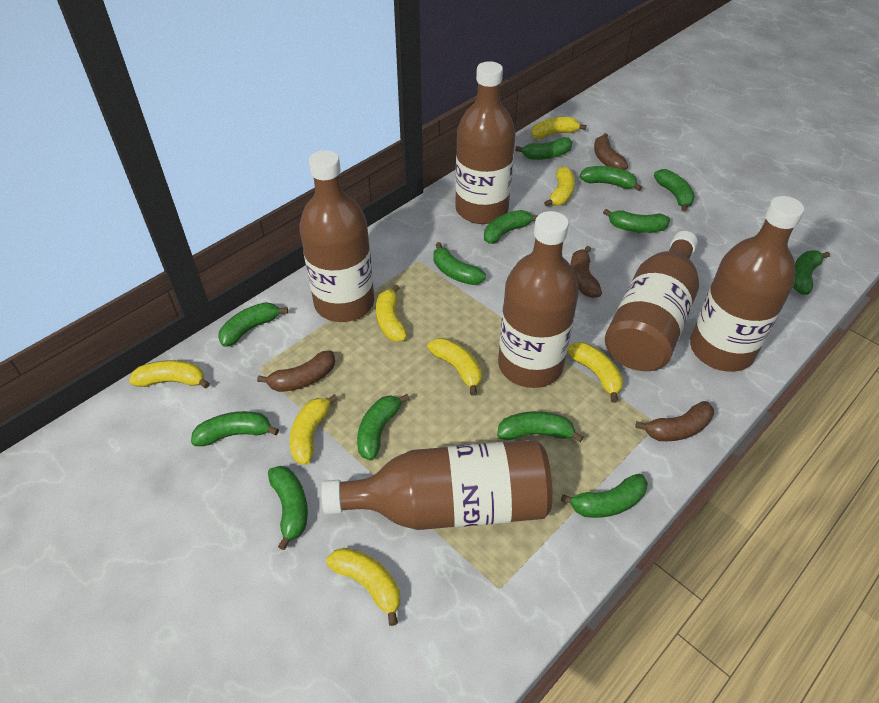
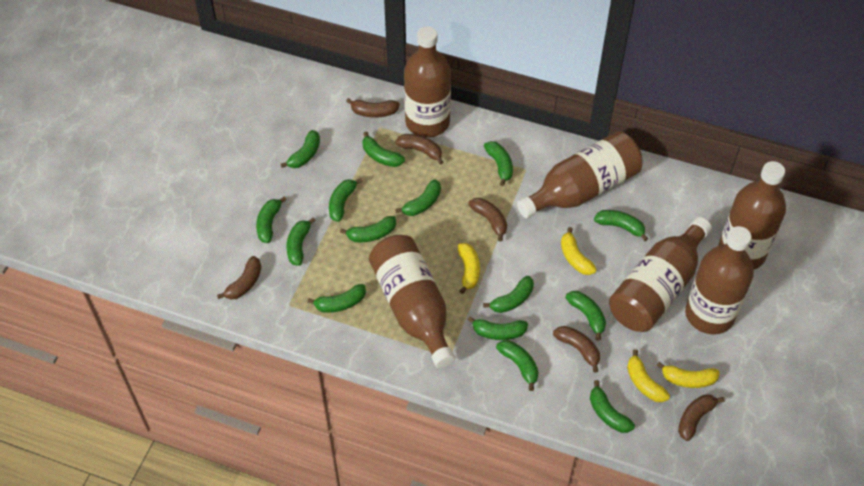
brown banana: 4 -> 6
green banana: 13 -> 15
yellow banana: 8 -> 4

